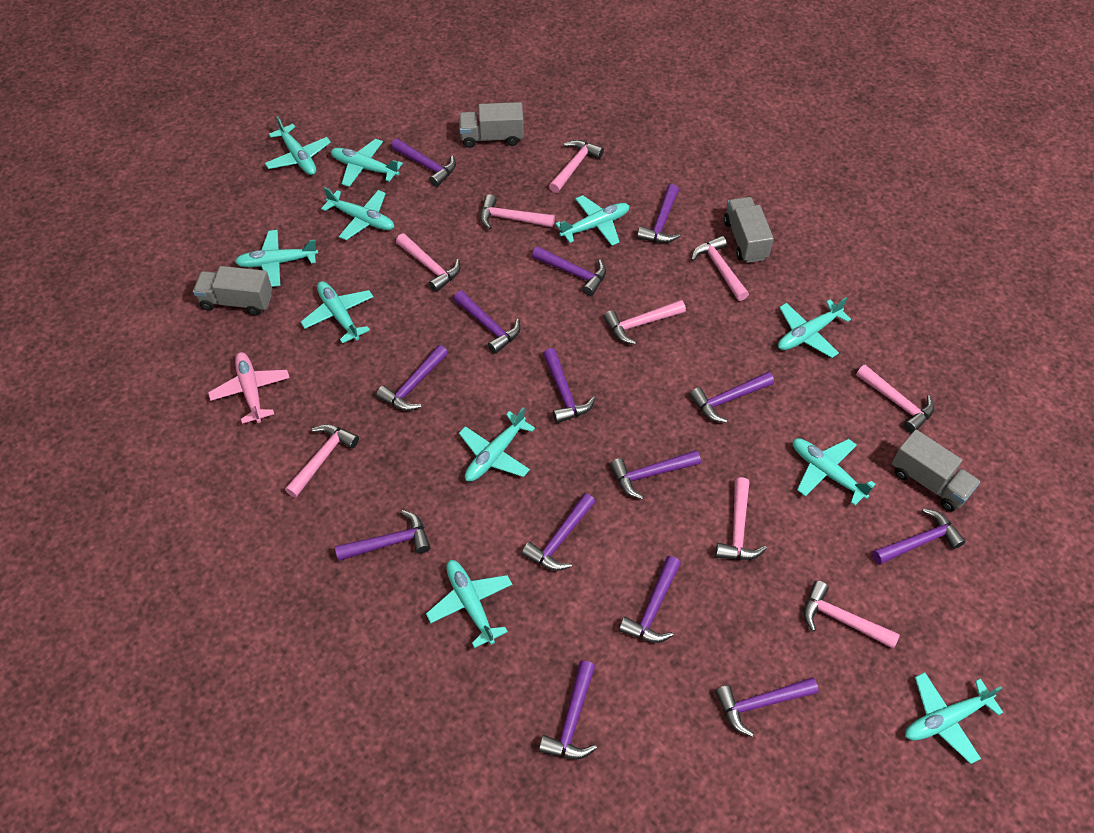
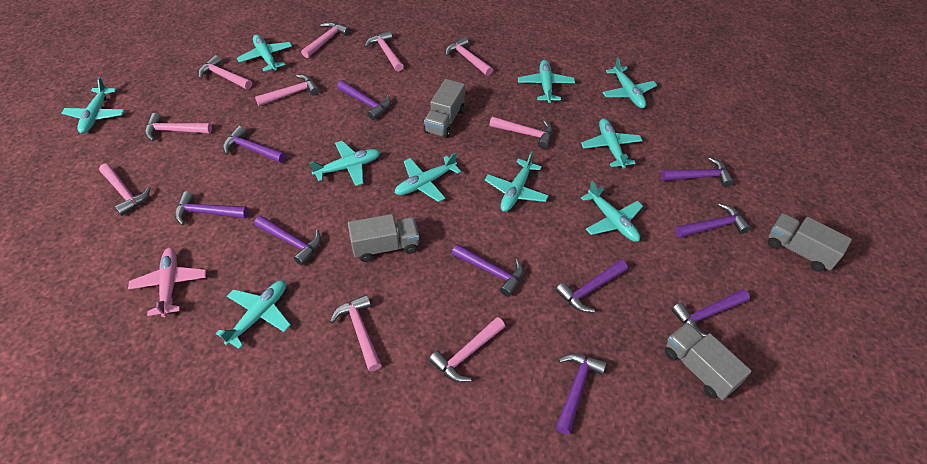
pink hammer: 9 -> 10
purple hammer: 14 -> 10
turquoise plane: 11 -> 10

